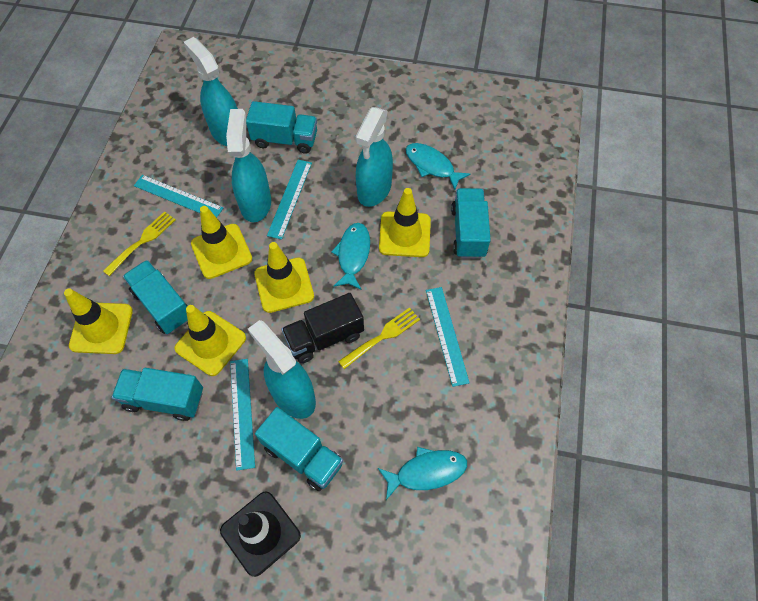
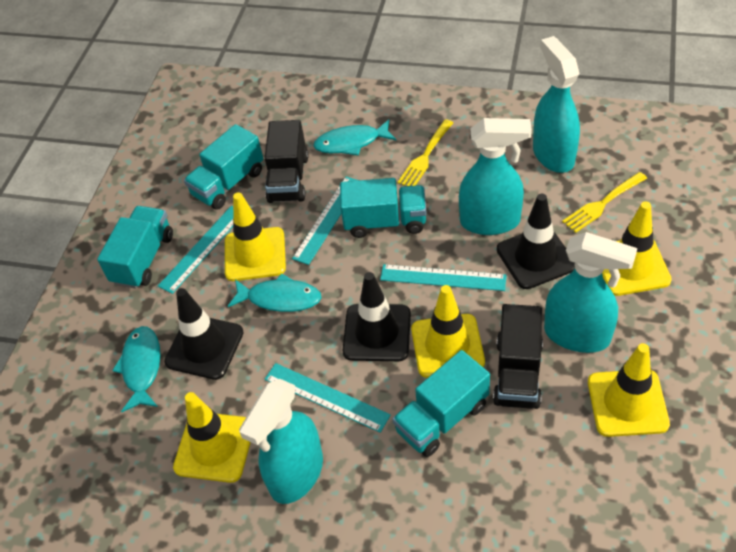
black traffic cone: 1 -> 3
black truck: 1 -> 2
turquoise truck: 5 -> 4

